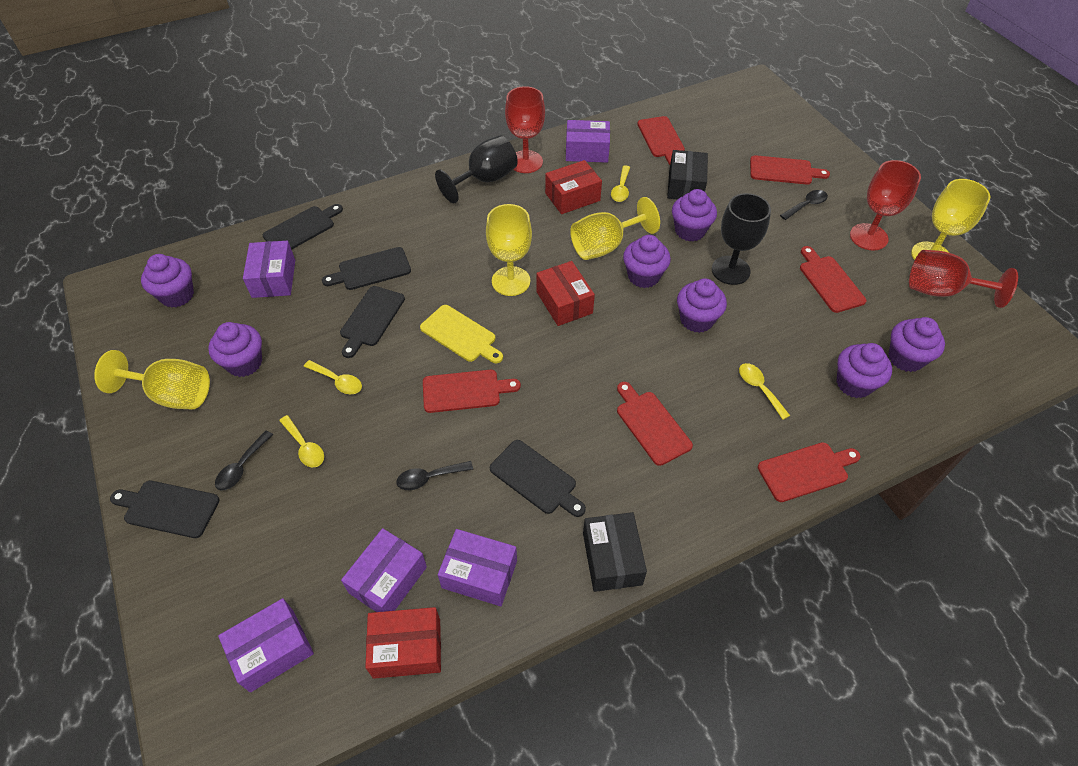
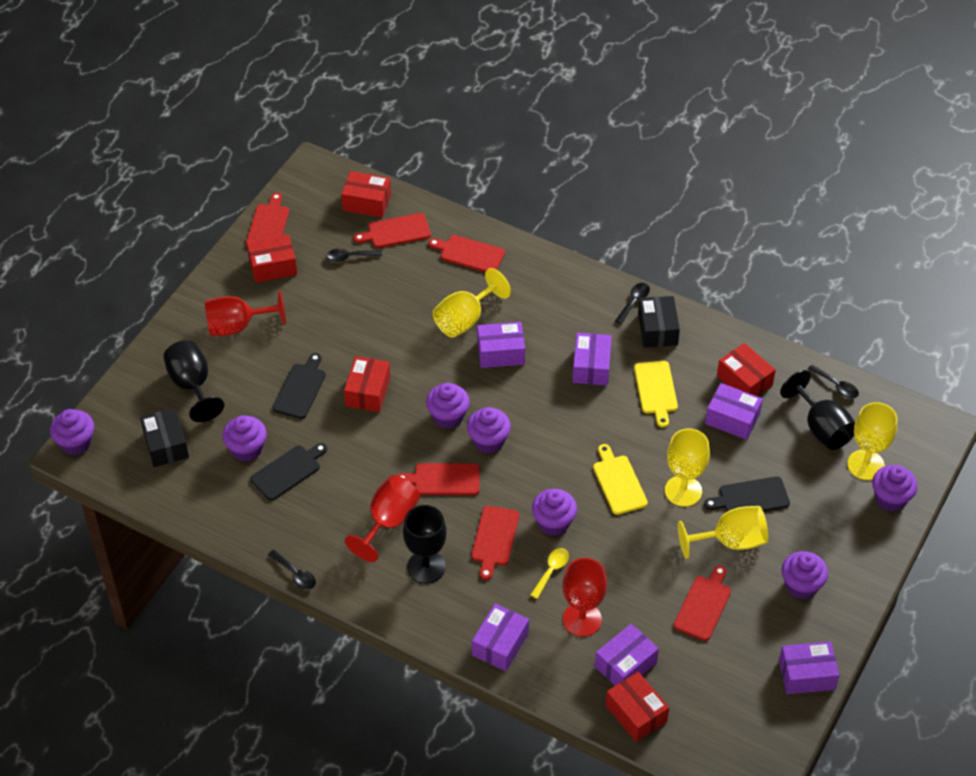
black cutting board: 5 -> 3
black goblet: 2 -> 3
black spoon: 3 -> 4
purple box: 5 -> 6
red box: 3 -> 5
yellow cutting board: 1 -> 2
yellow spoon: 4 -> 1

